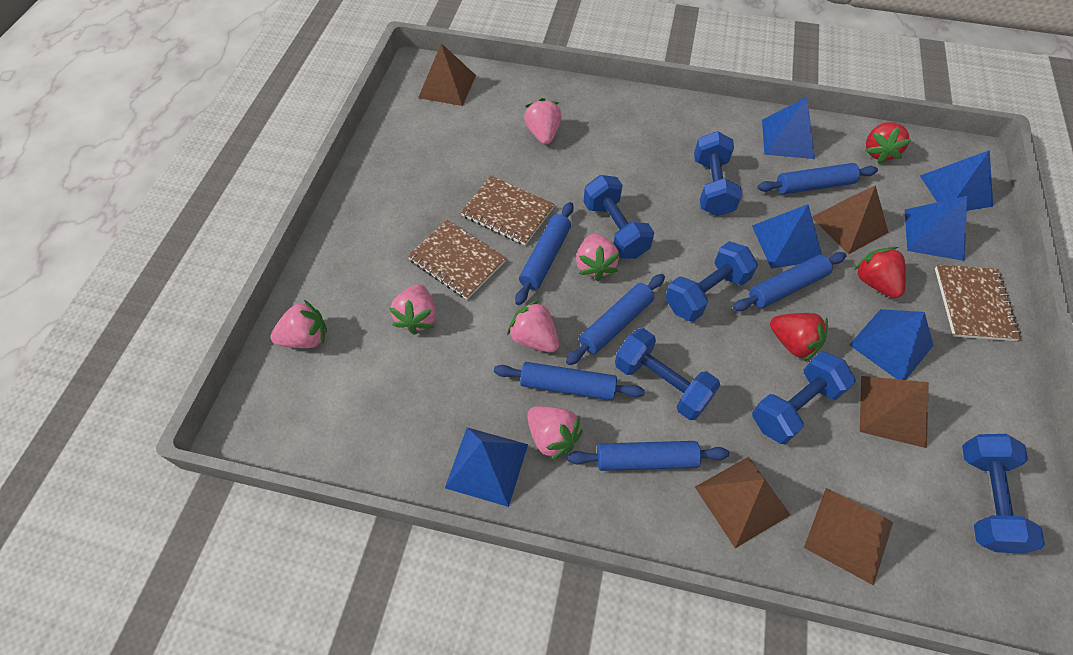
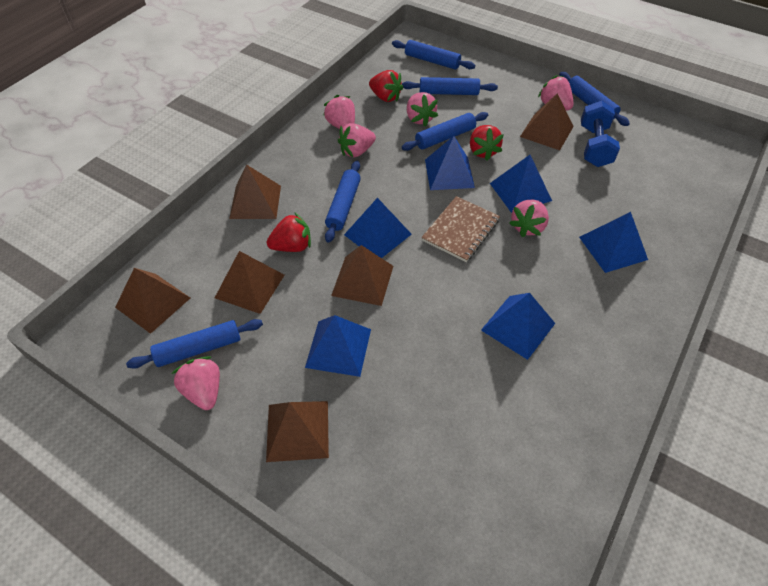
blue dumbbell: 6 -> 1
brown notebook: 3 -> 1
brown pyramid: 5 -> 6

